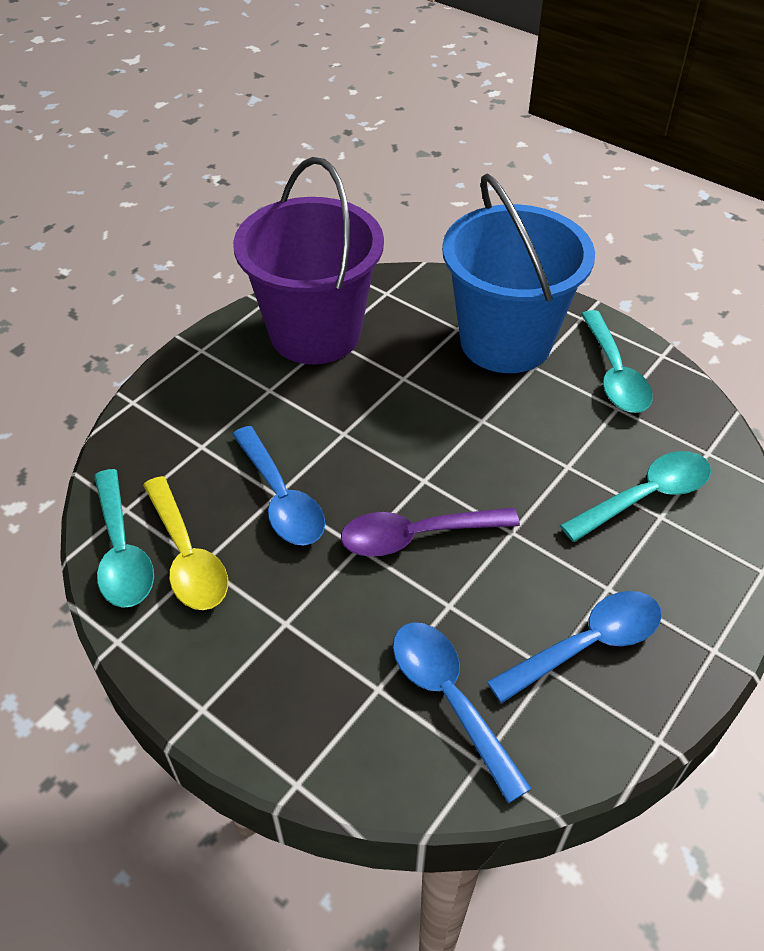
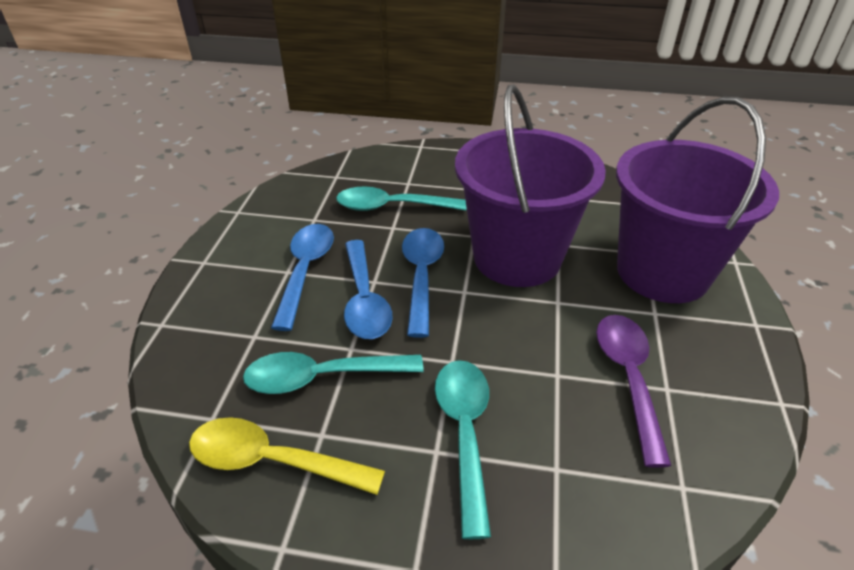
blue bucket: 1 -> 0
purple bucket: 1 -> 2

